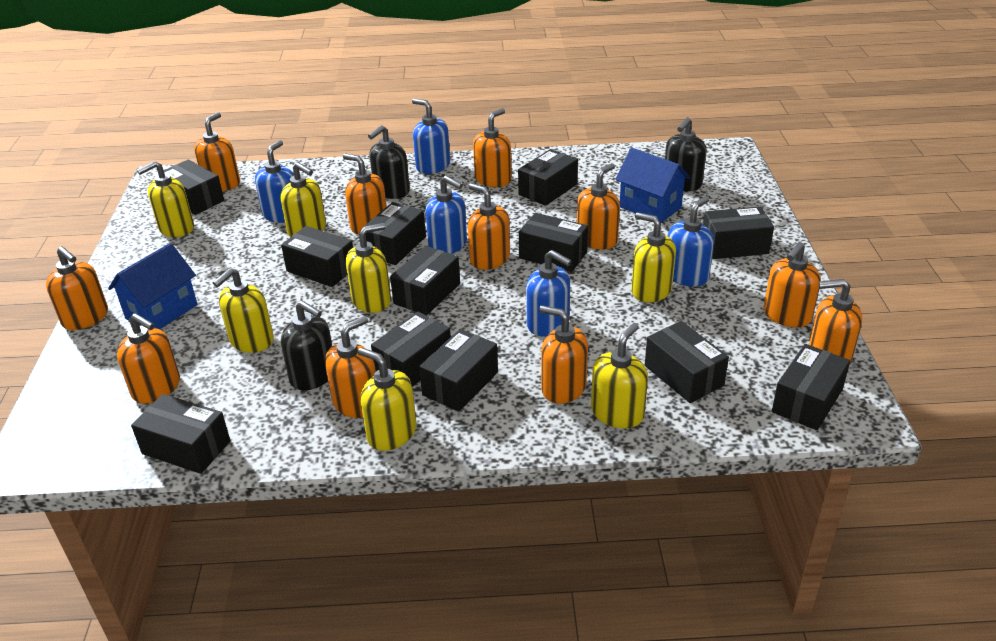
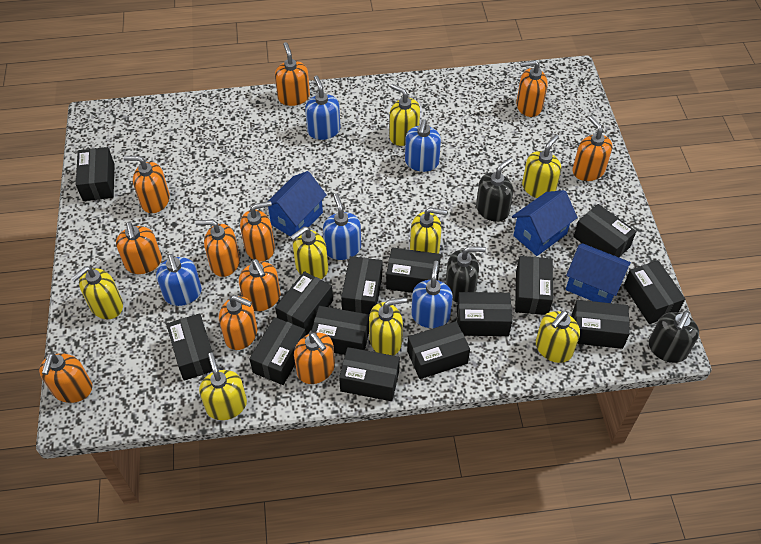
black box: 12 -> 14
blue house: 2 -> 3
yellow soap dispenser: 7 -> 8

